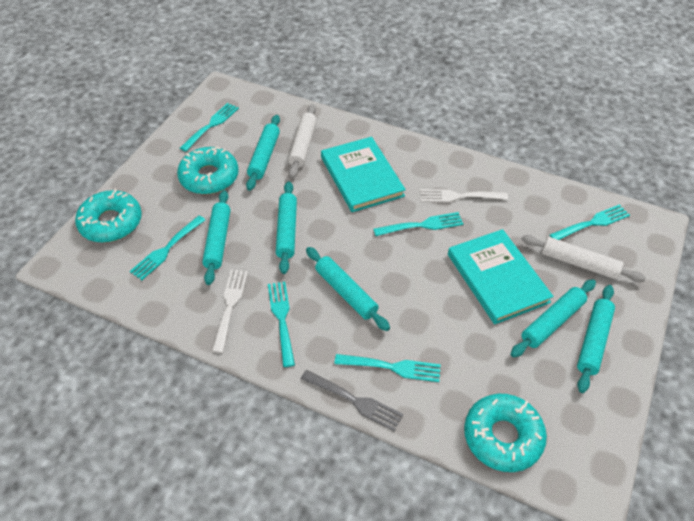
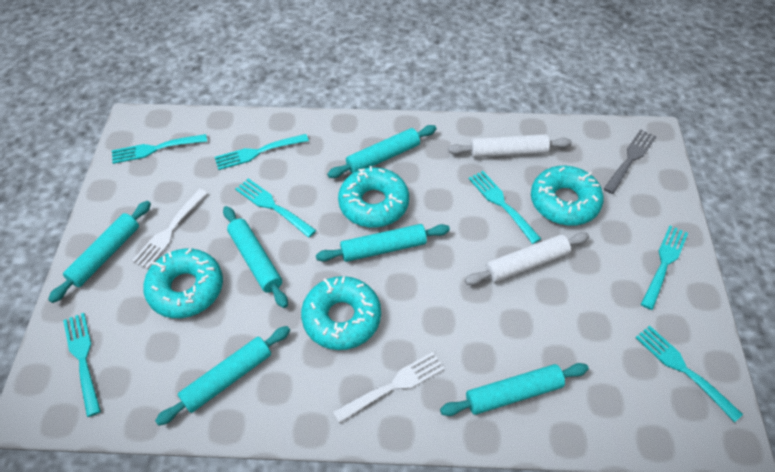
turquoise book: 2 -> 0
turquoise donut: 3 -> 4
turquoise fork: 6 -> 7

